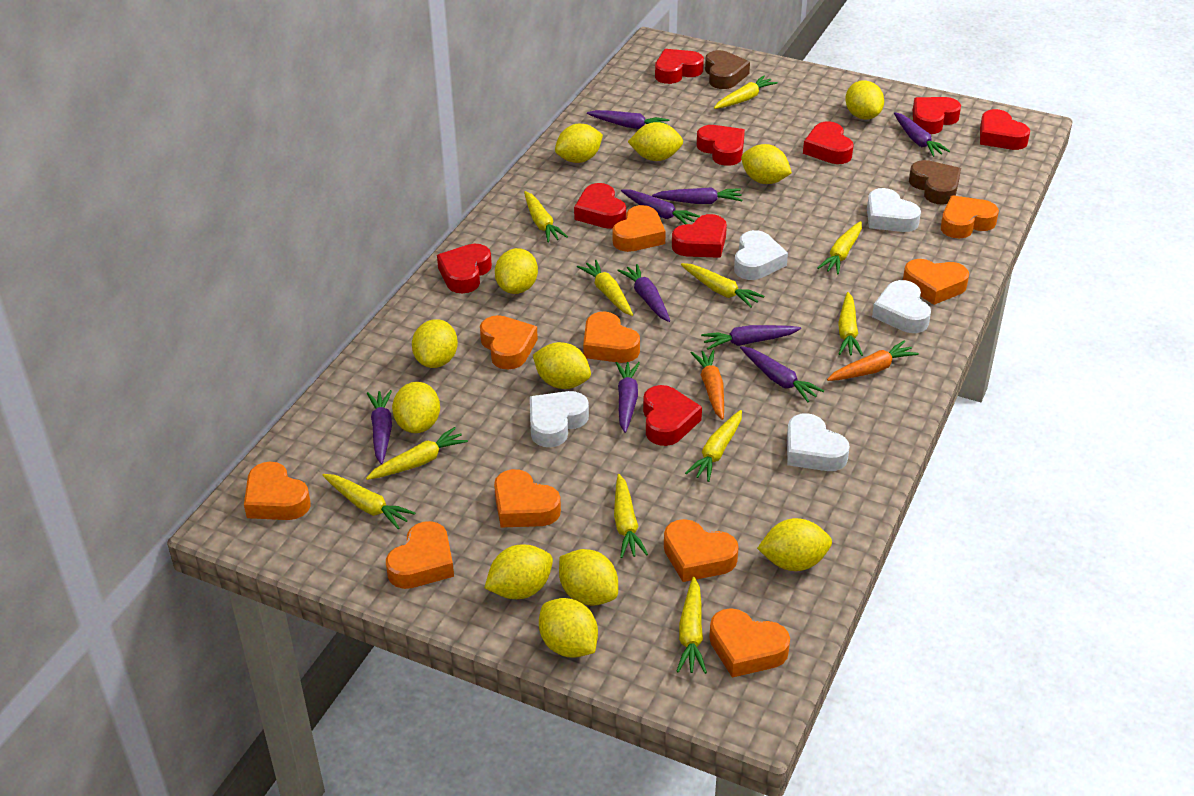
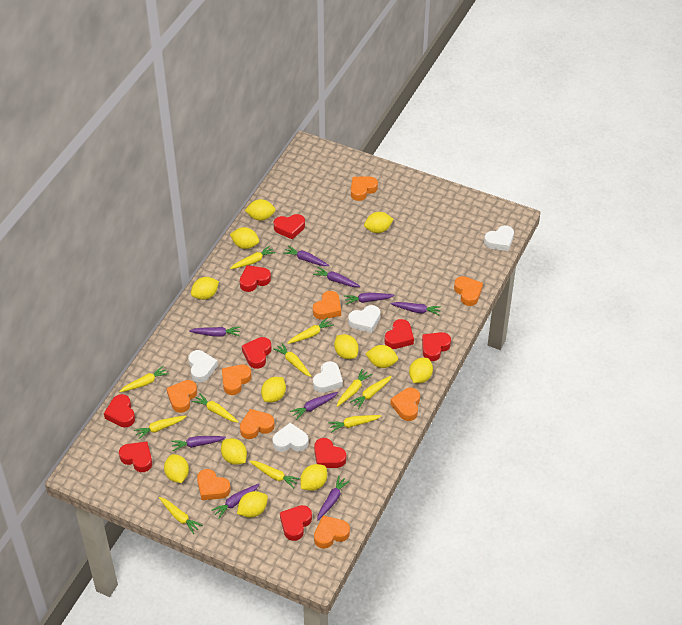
brown heart: 2 -> 0
orange carrot: 2 -> 0
orange heart: 10 -> 9

